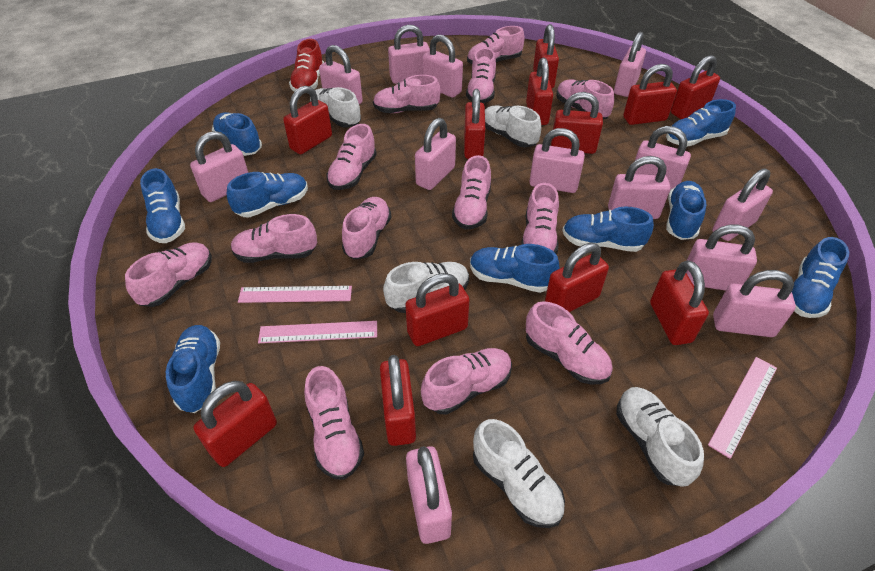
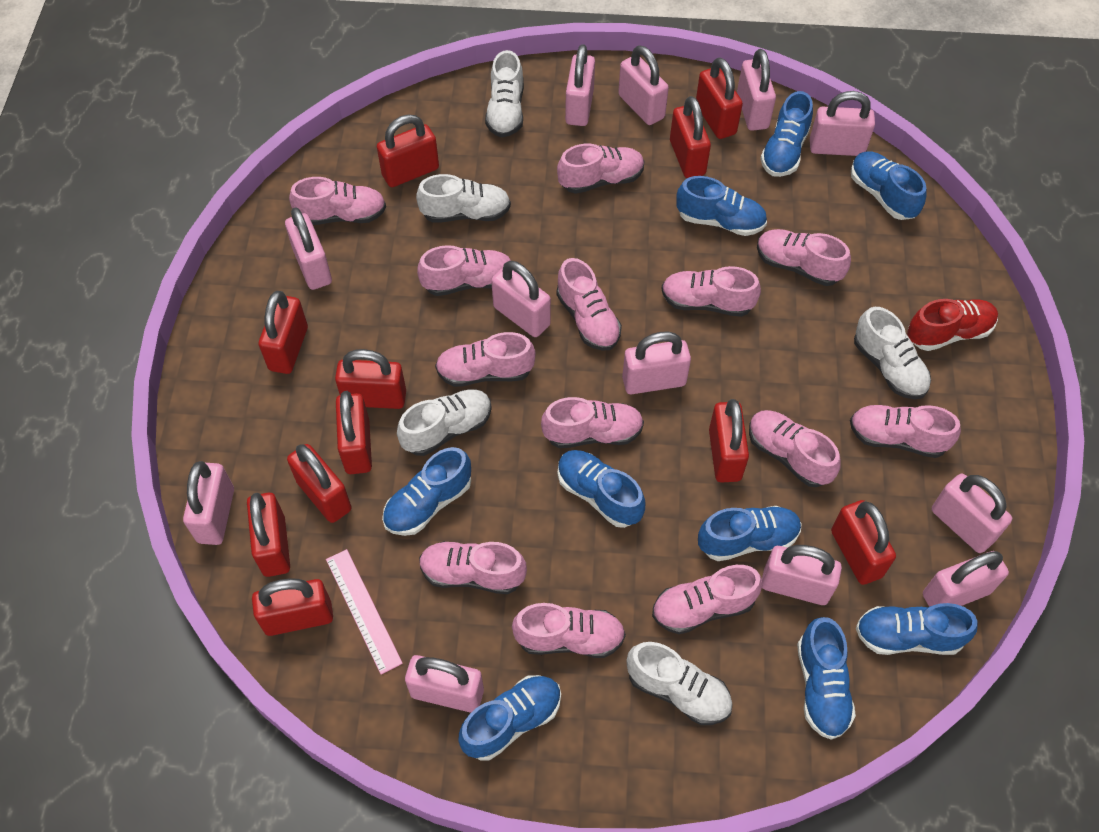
pink padlock: 13 -> 12
pink ruler: 3 -> 1
red padlock: 12 -> 11

